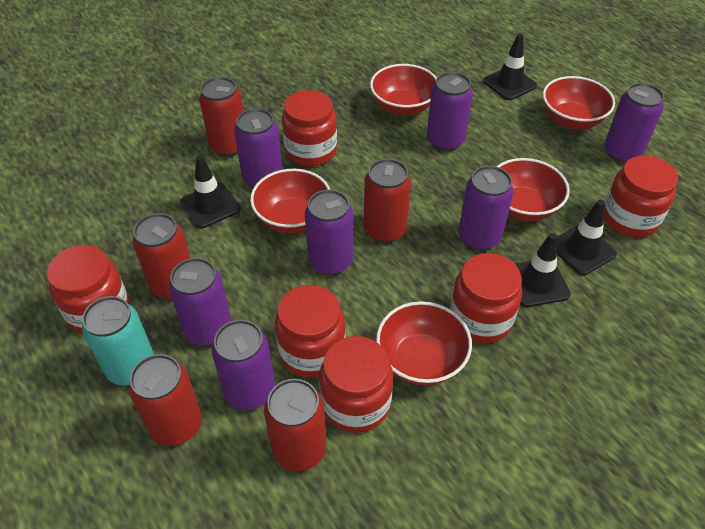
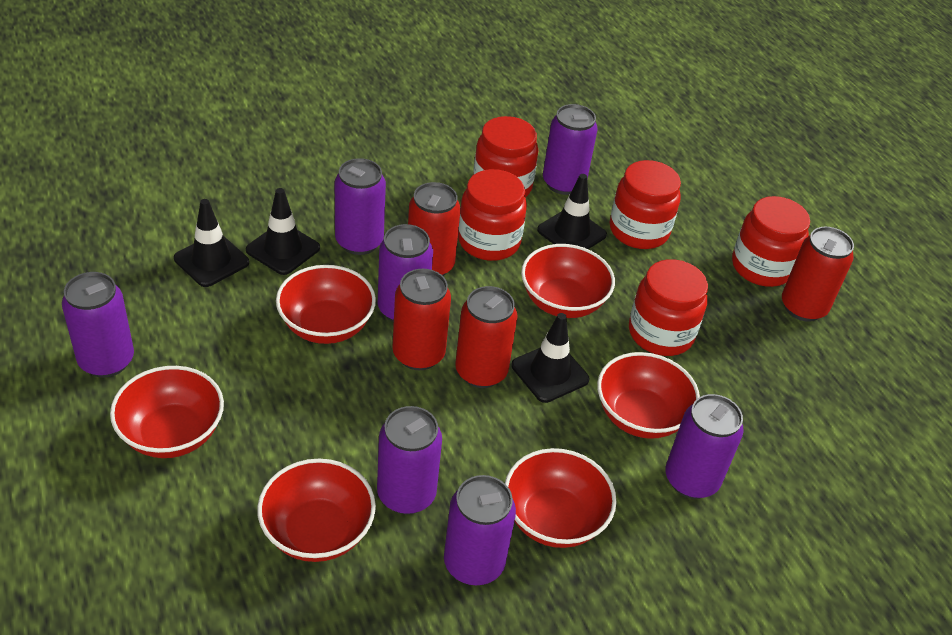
red bowl: 5 -> 6
red can: 5 -> 4
red jar: 6 -> 5
turquoise can: 1 -> 0

